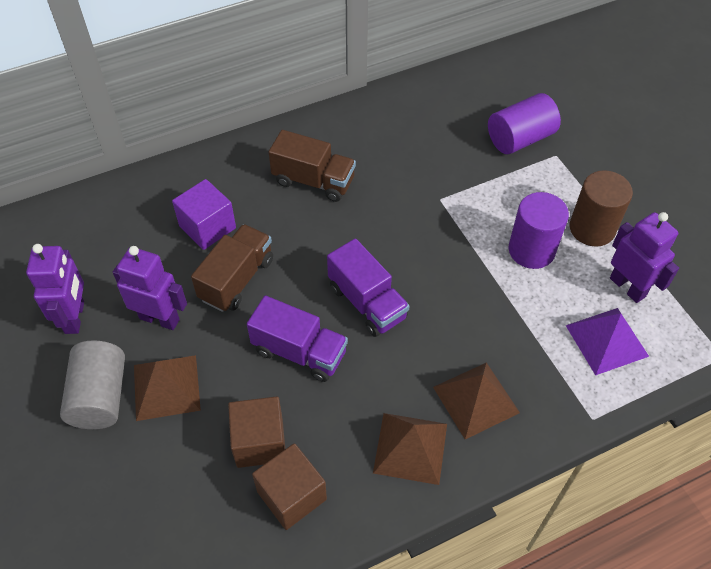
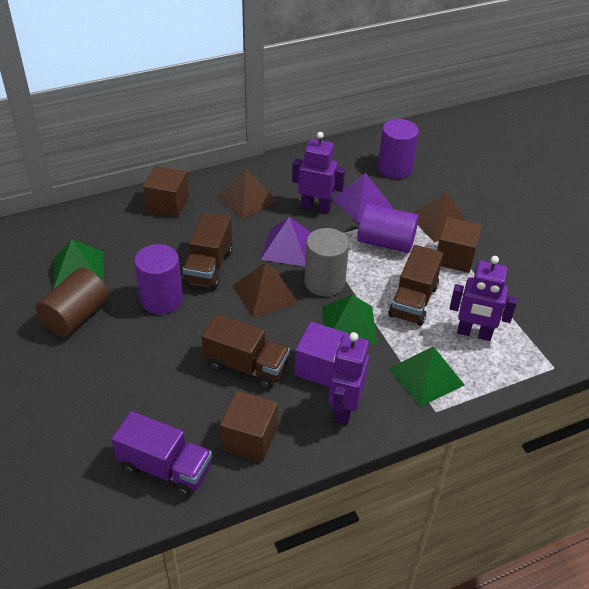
brown cube: 2 -> 3
brown truck: 2 -> 3
green pyramid: 0 -> 3
purple cylinder: 2 -> 3
purple pyramid: 1 -> 2
purple truck: 2 -> 1

